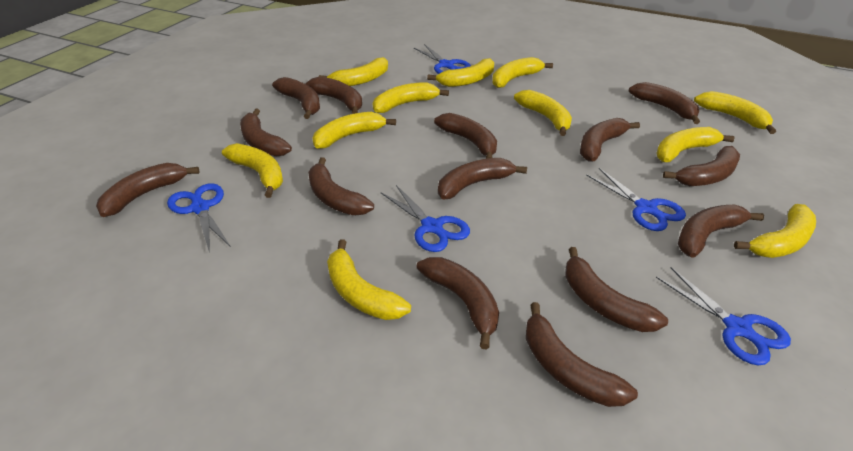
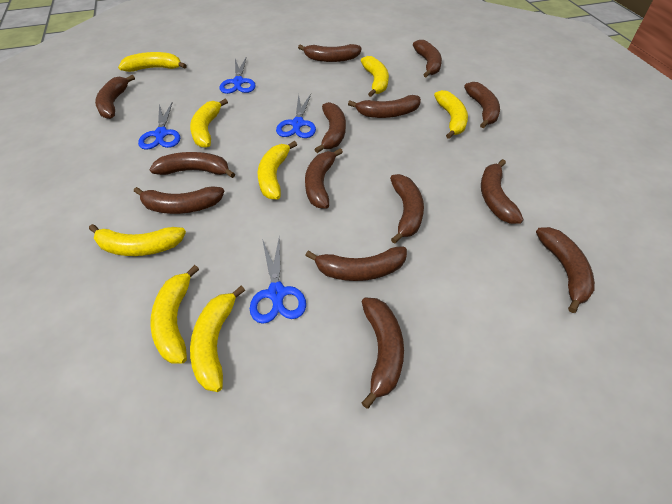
blue scissors: 5 -> 4
yellow banana: 11 -> 8

